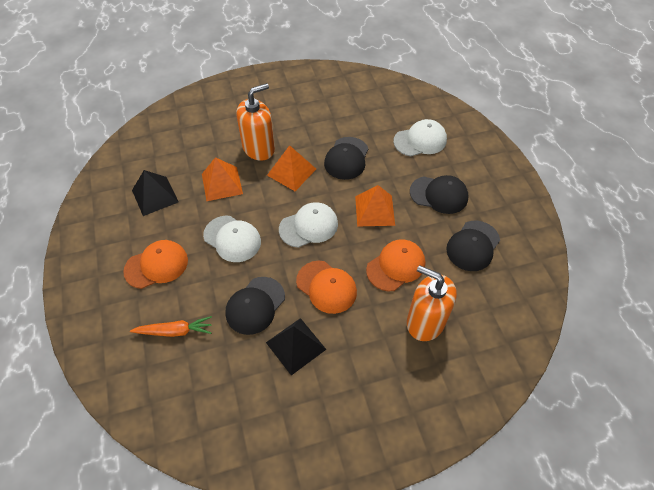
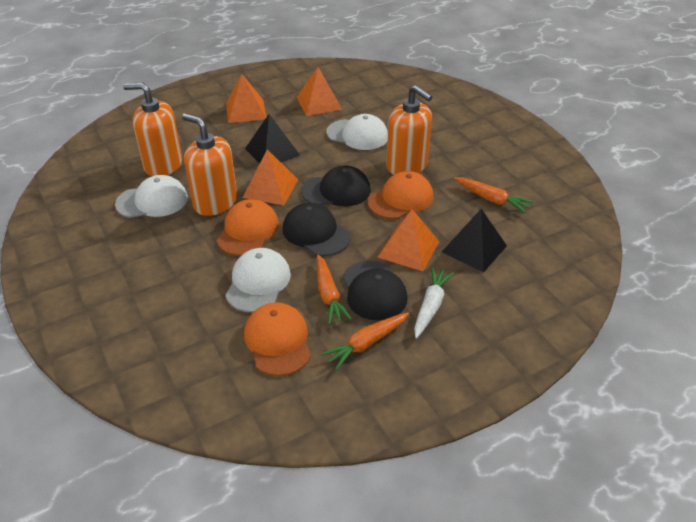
black cap: 4 -> 3
orange carrot: 1 -> 3
orange pyramid: 3 -> 4
orange soap dispenser: 2 -> 3
white carrot: 0 -> 1

